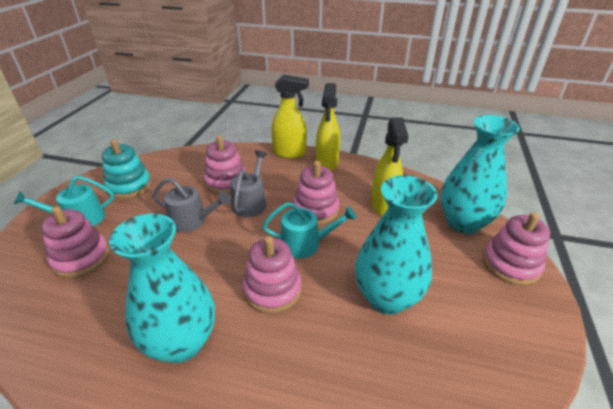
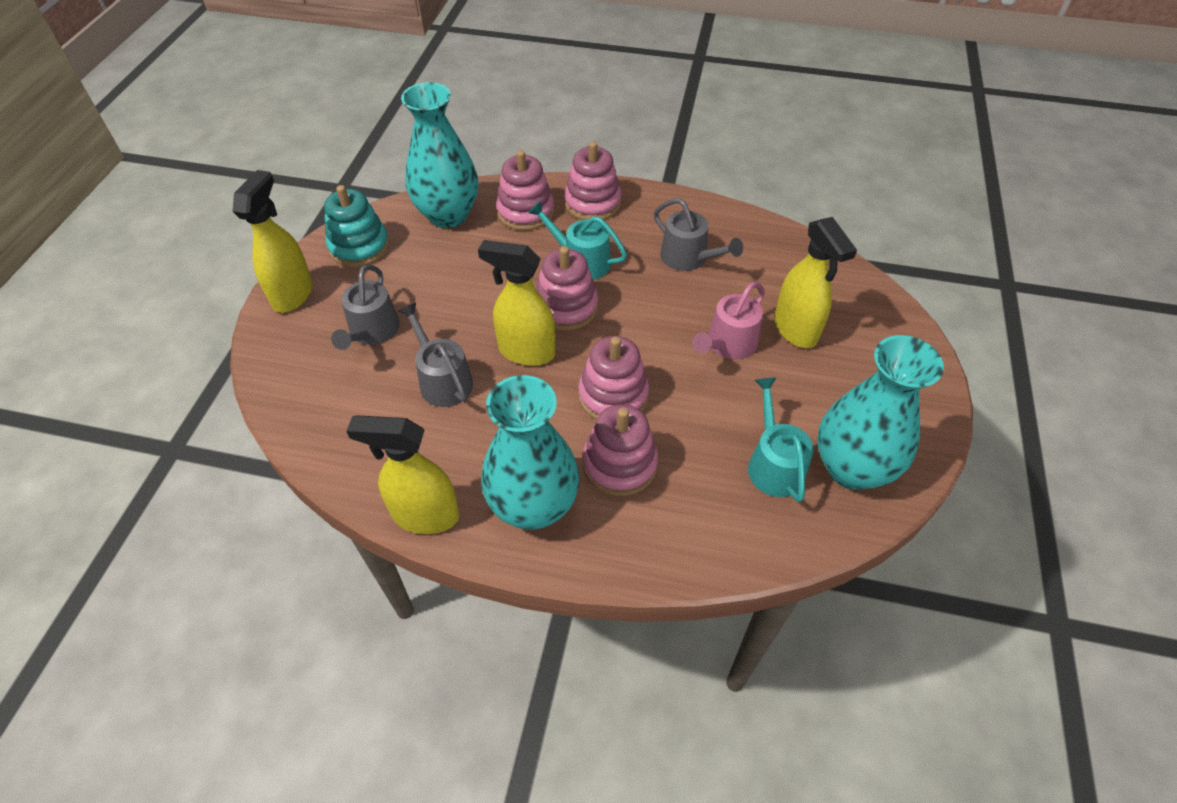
grey watering can: 2 -> 3
pink watering can: 0 -> 1
yellow spray bottle: 3 -> 4

